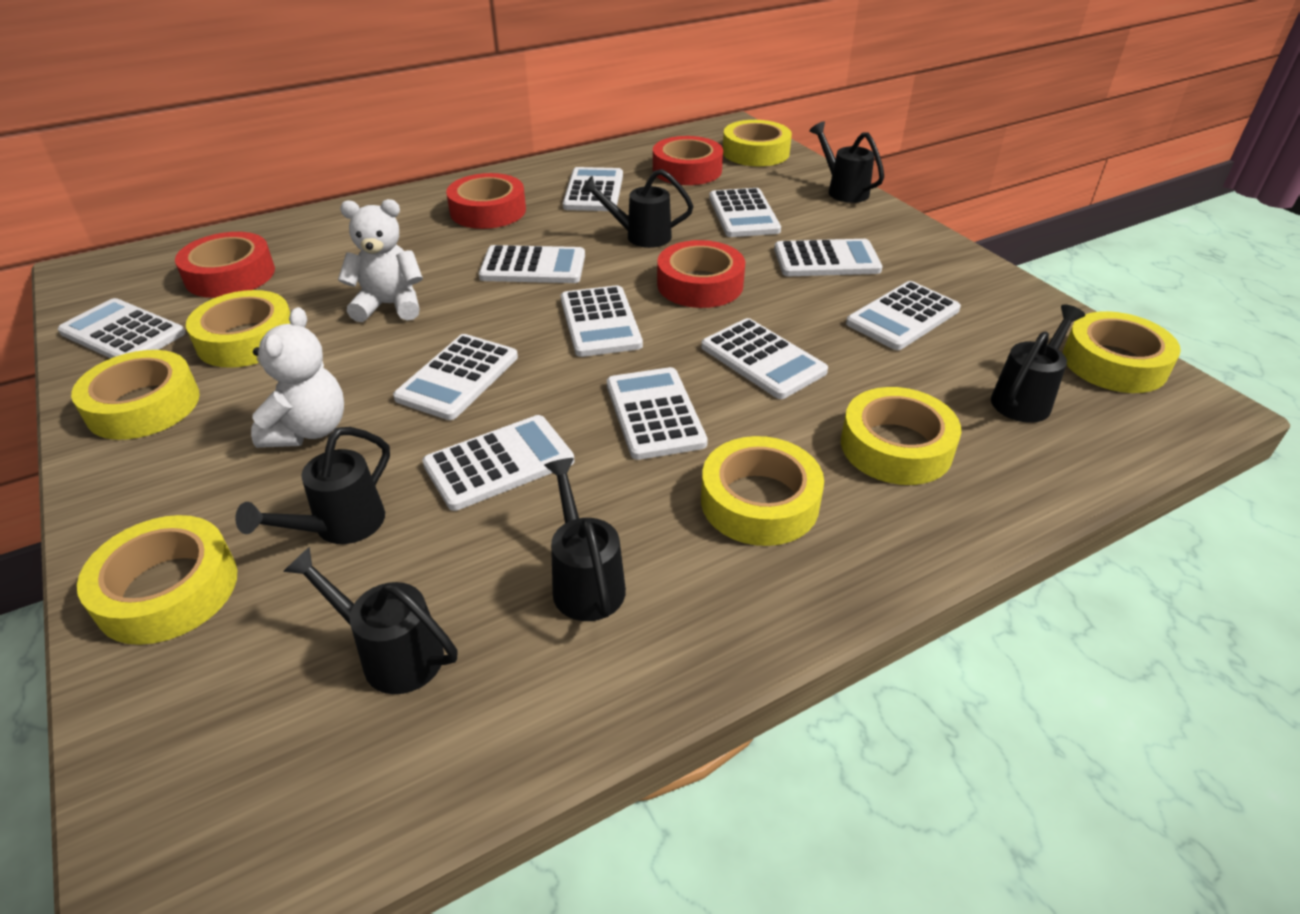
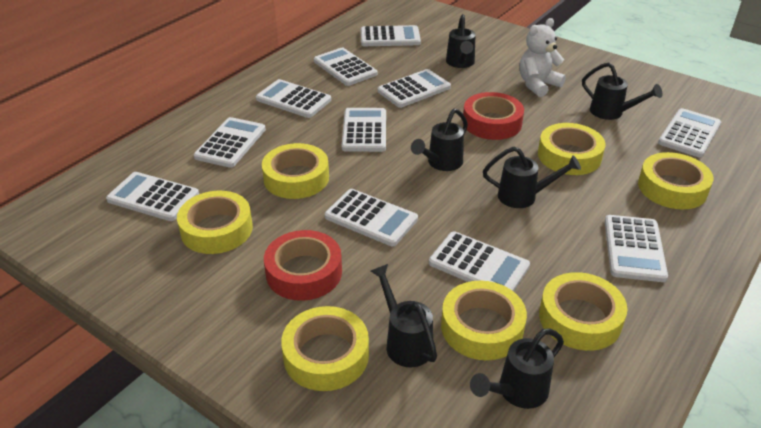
red tape: 4 -> 2
white teddy bear: 2 -> 1

